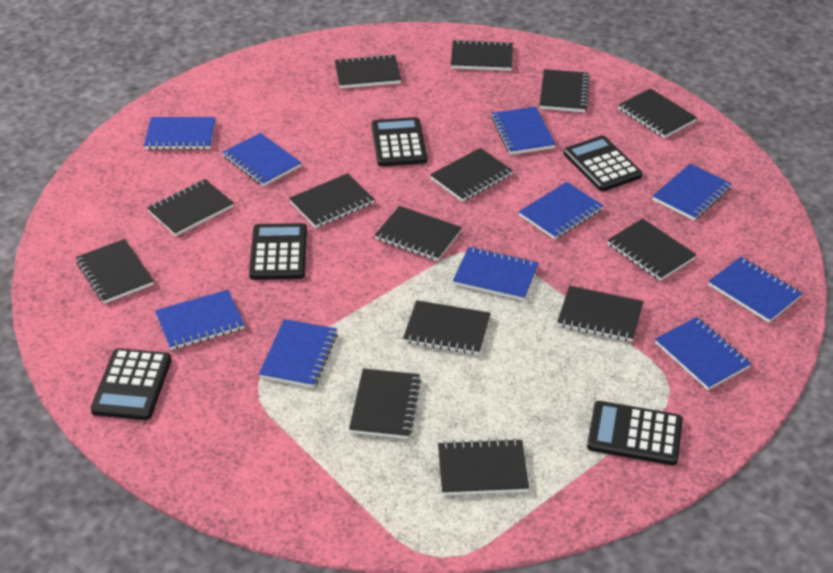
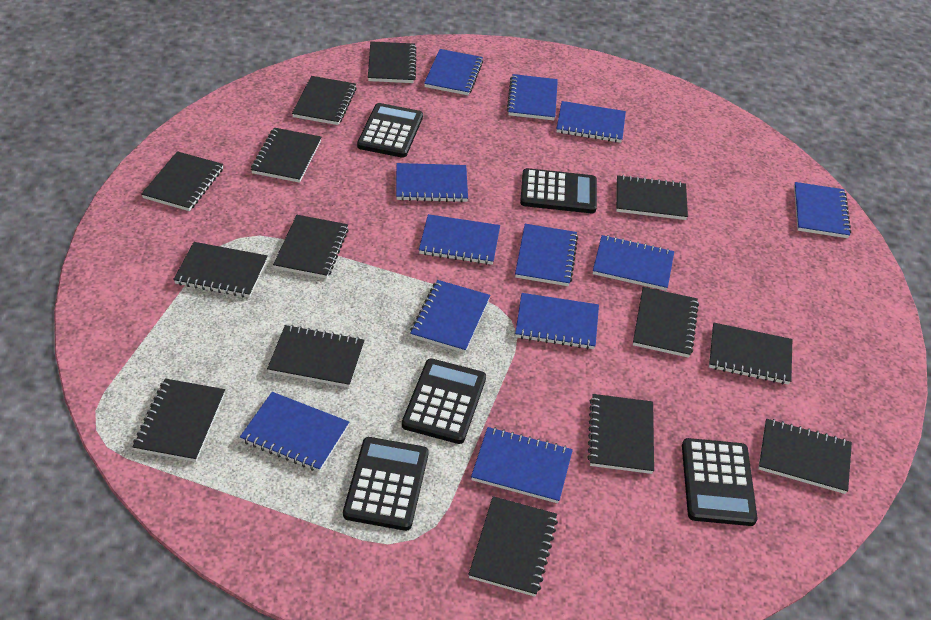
blue notebook: 10 -> 12

